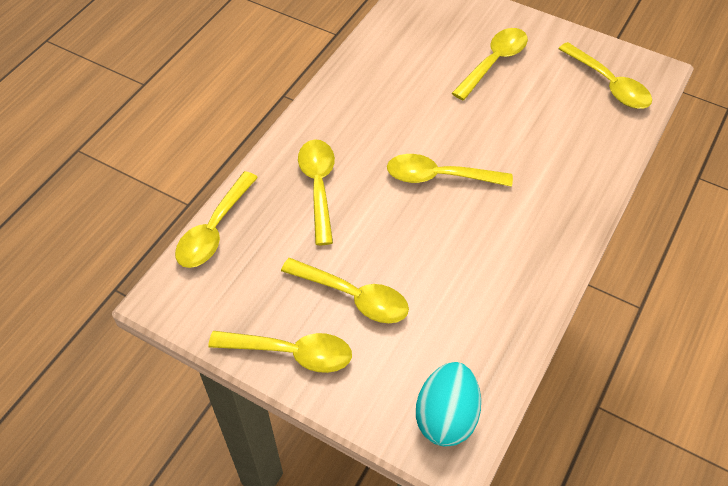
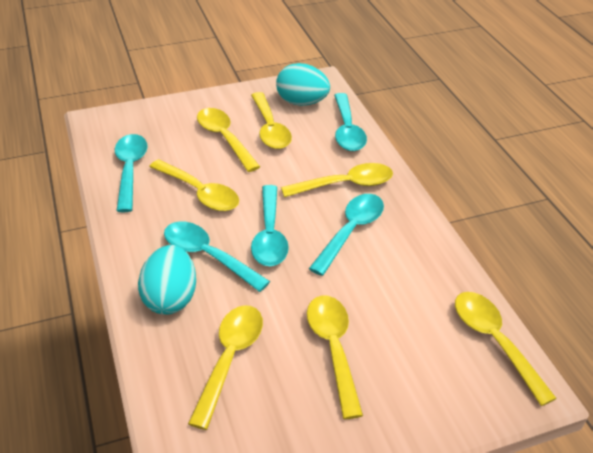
turquoise egg: 1 -> 2
turquoise spoon: 0 -> 5

